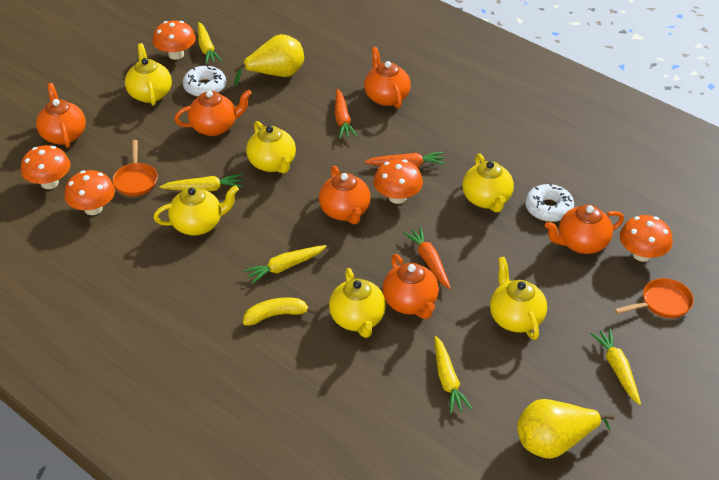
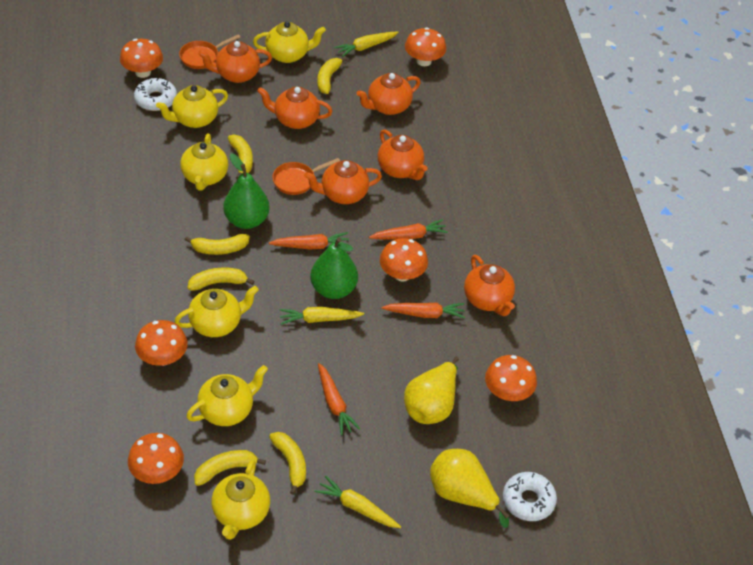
green pear: 0 -> 2
orange carrot: 3 -> 4
orange mushroom: 5 -> 6
yellow banana: 1 -> 6
yellow carrot: 5 -> 3

